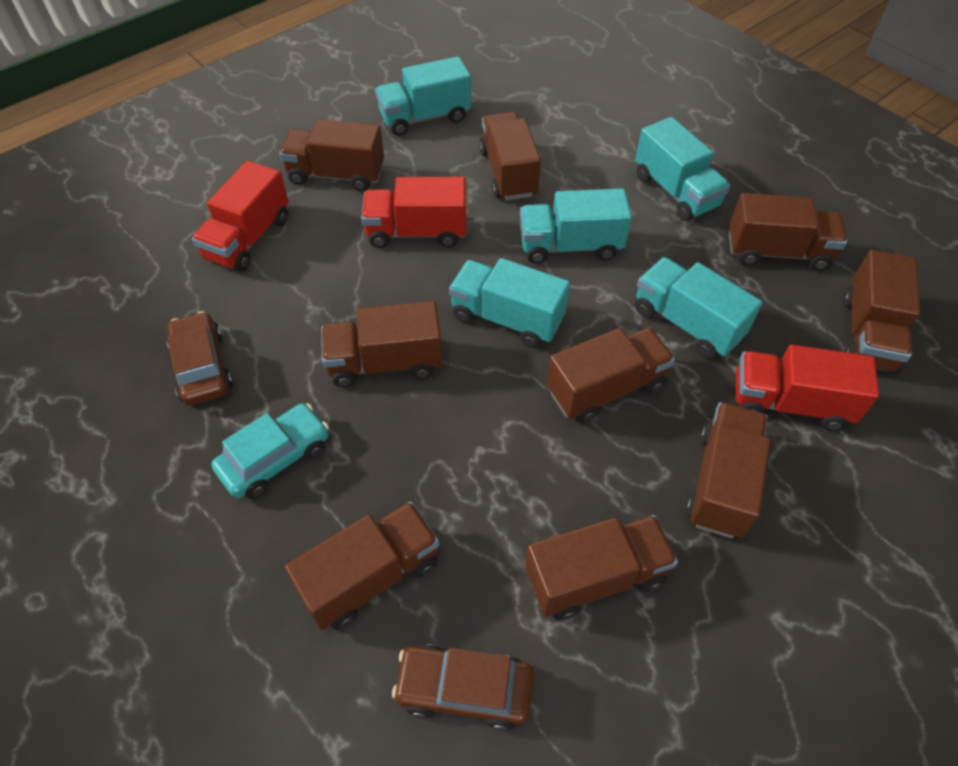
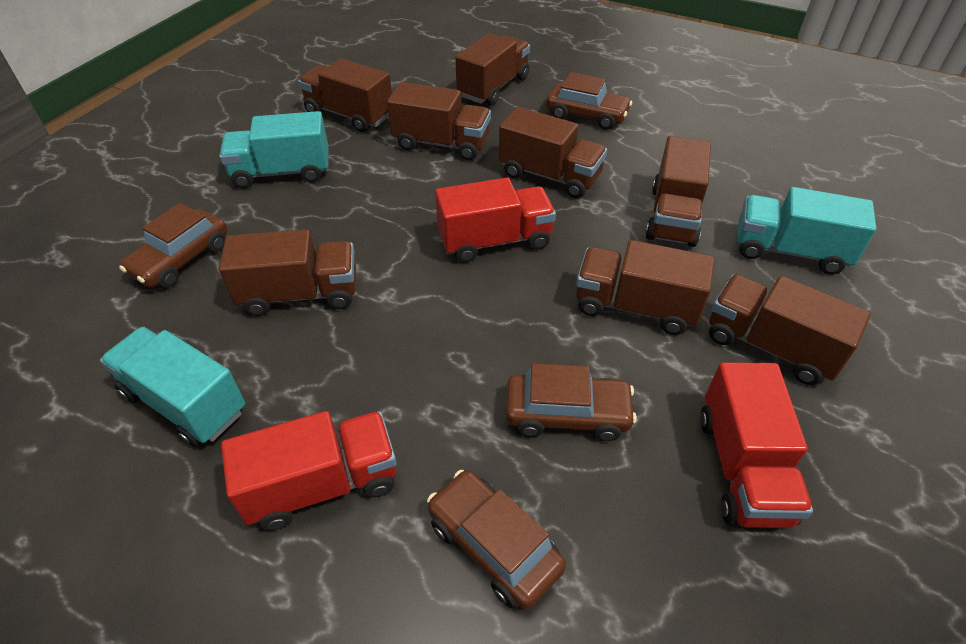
brown car: 2 -> 4
brown truck: 9 -> 8
turquoise car: 1 -> 0
turquoise truck: 5 -> 3

